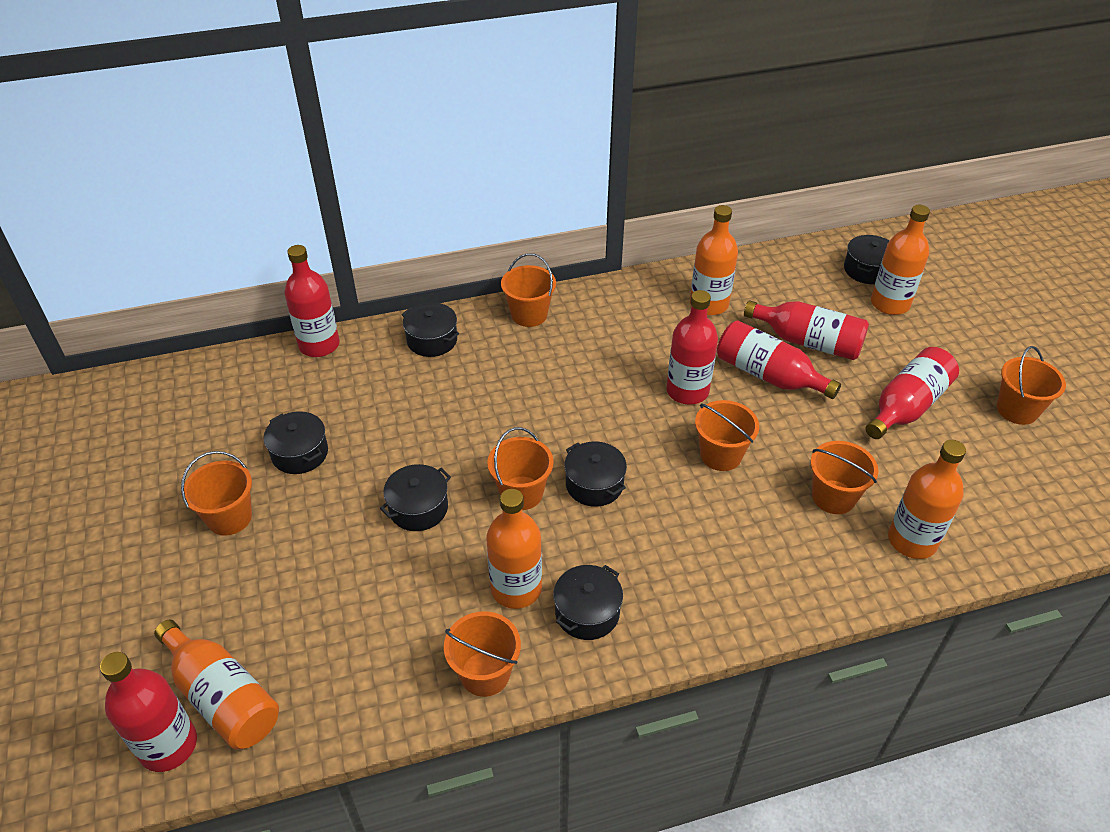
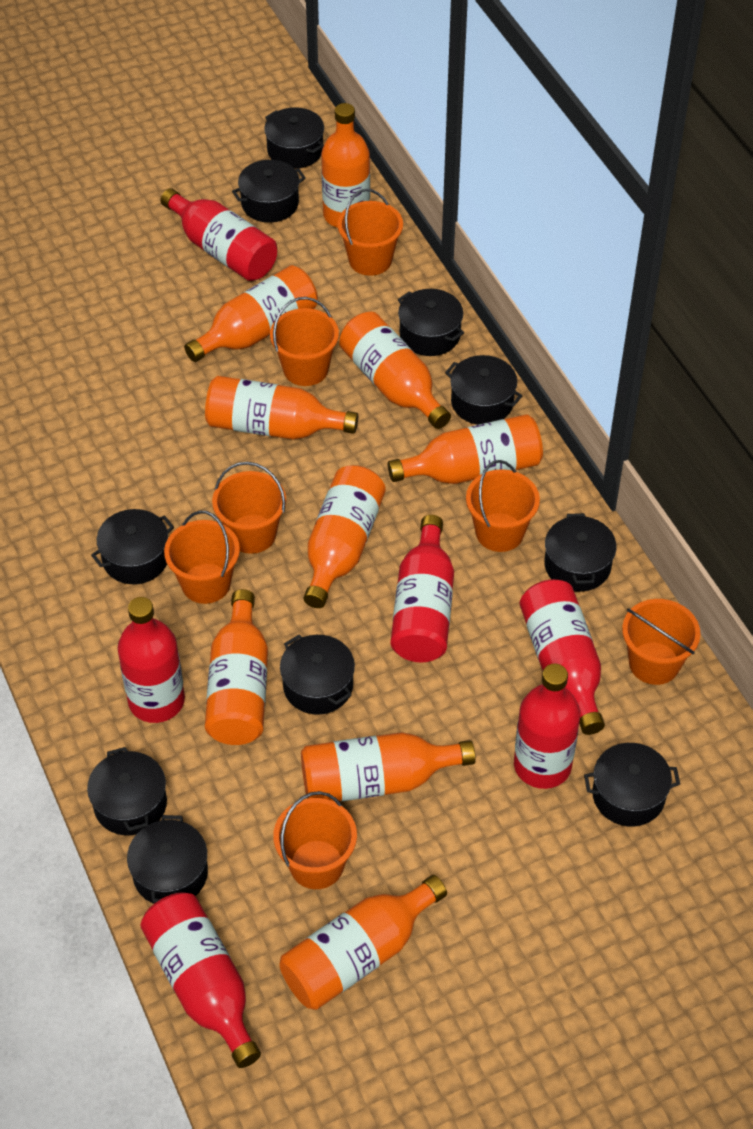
black pot: 6 -> 10
orange bottle: 5 -> 9

